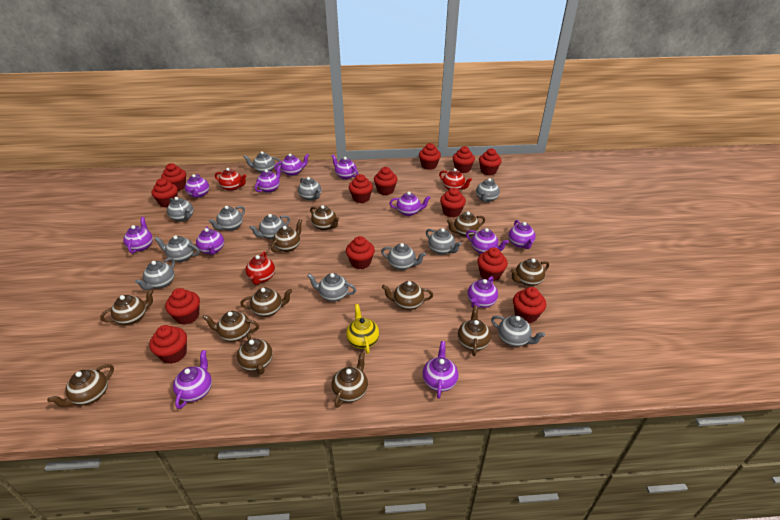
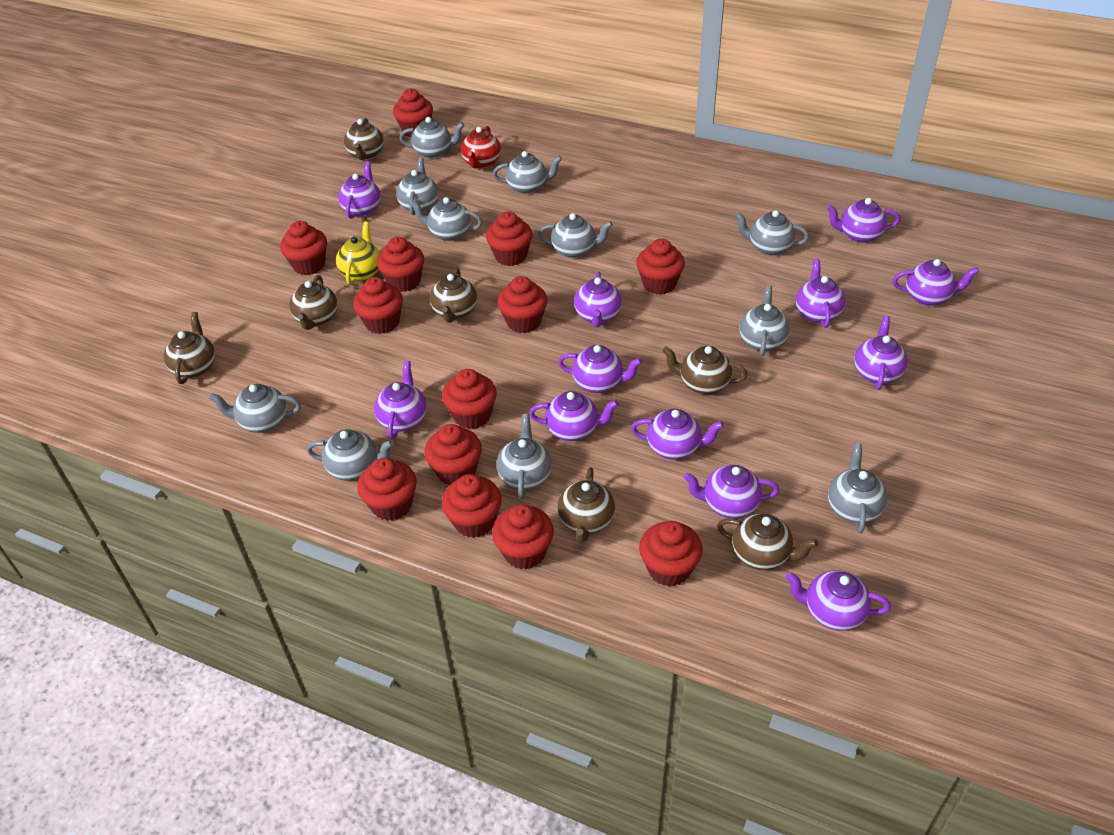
brown teapot: 12 -> 7
grey teapot: 12 -> 11
red teapot: 3 -> 1

